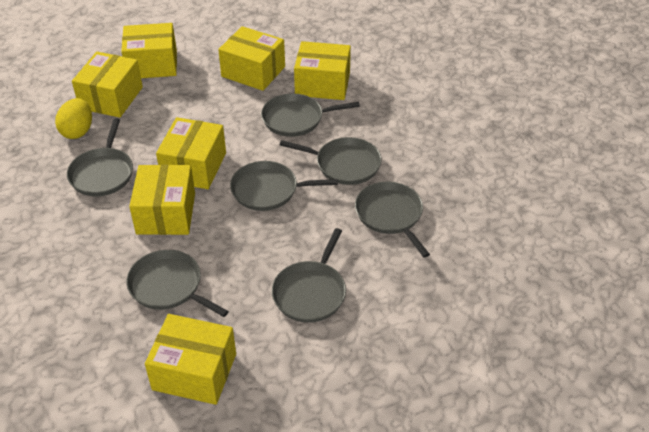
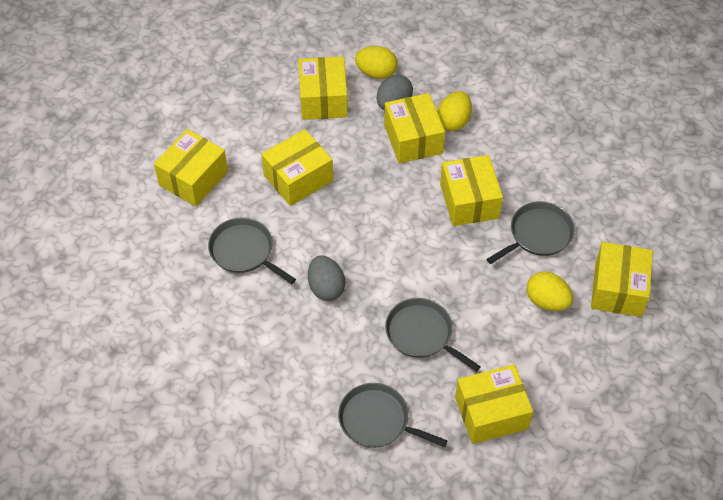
grey egg: 0 -> 2
grey pan: 7 -> 4
yellow egg: 1 -> 3

